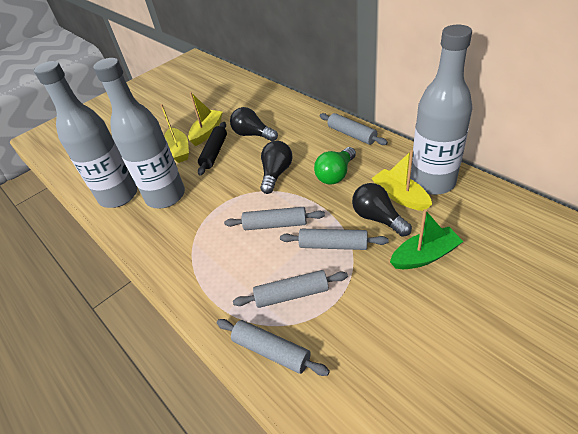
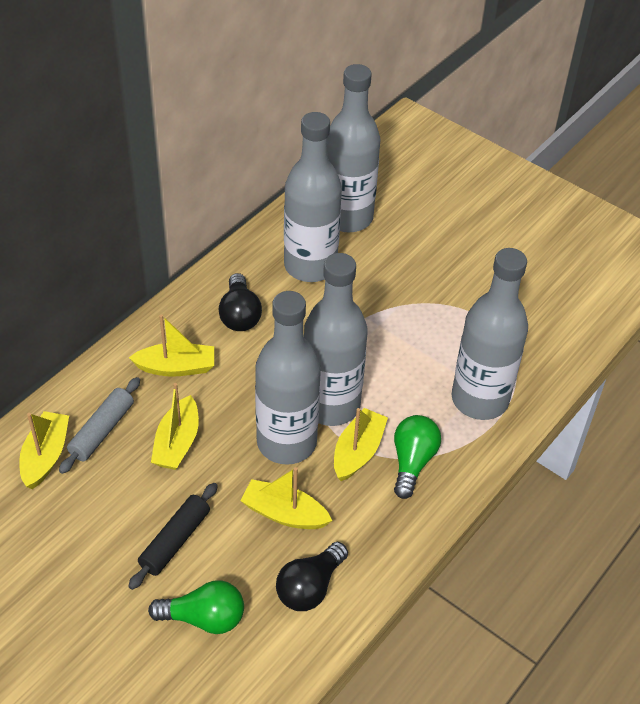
black light bulb: 3 -> 2
green boat: 1 -> 0
green light bulb: 1 -> 2
grey bottle: 3 -> 5
grey rolling pin: 5 -> 1
yellow boat: 3 -> 5

